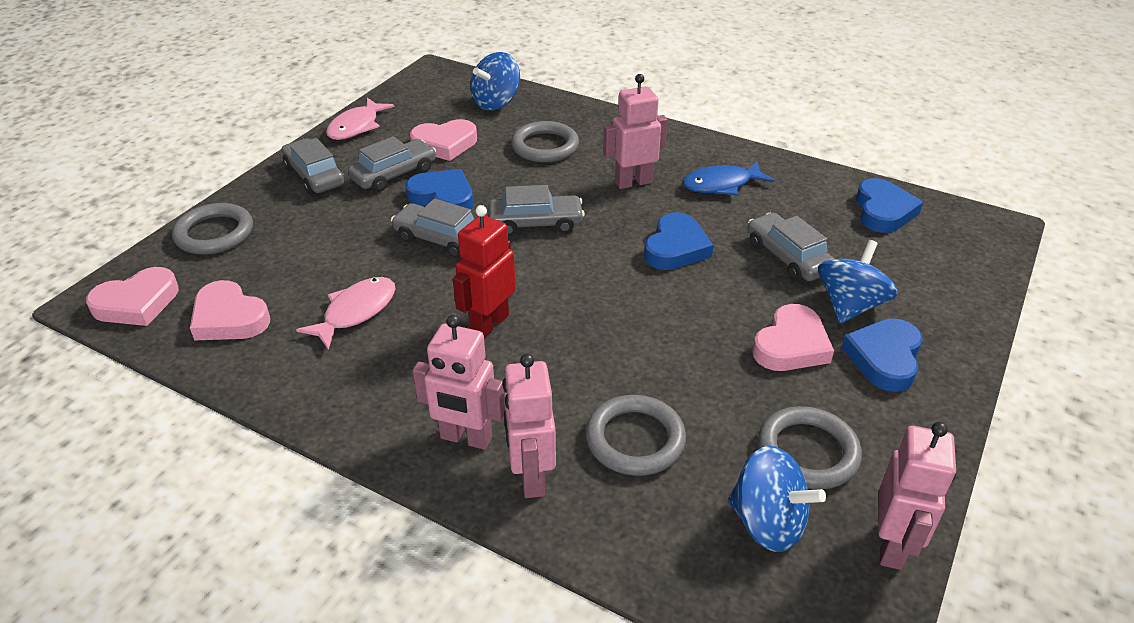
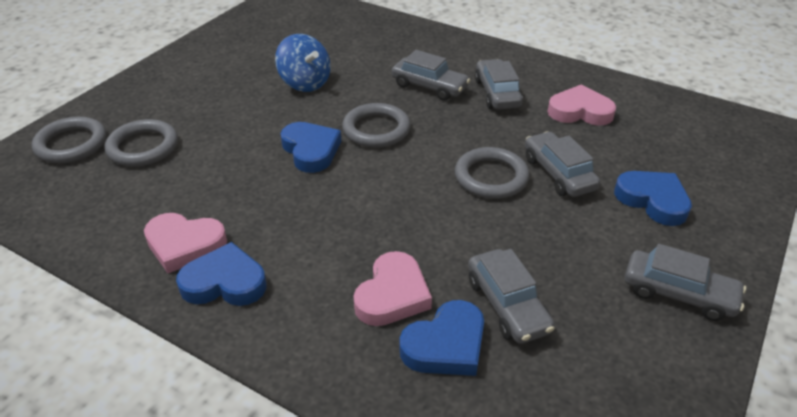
blue fish: 1 -> 0
blue spinning top: 3 -> 1
pink fish: 2 -> 0
pink heart: 4 -> 3
pink robot: 4 -> 0
red robot: 1 -> 0

